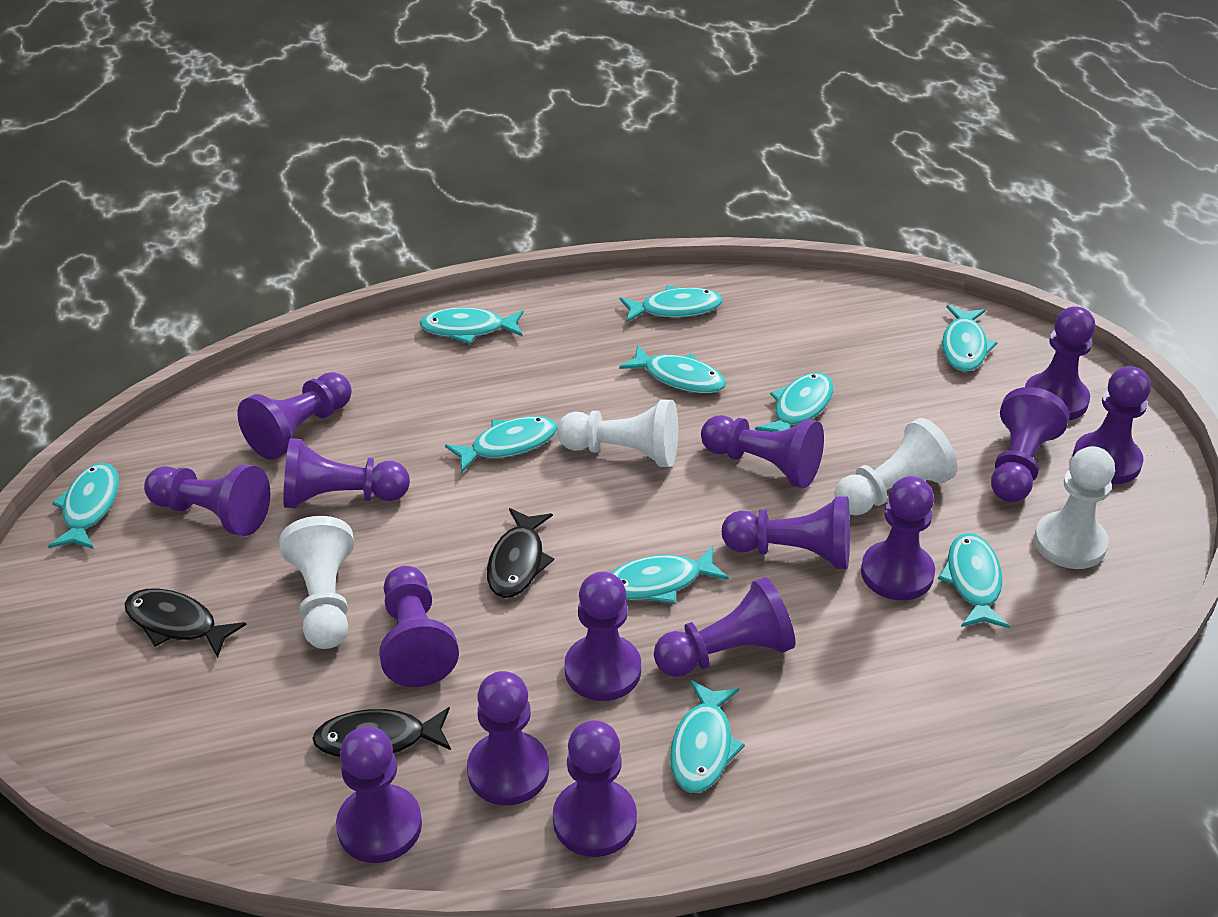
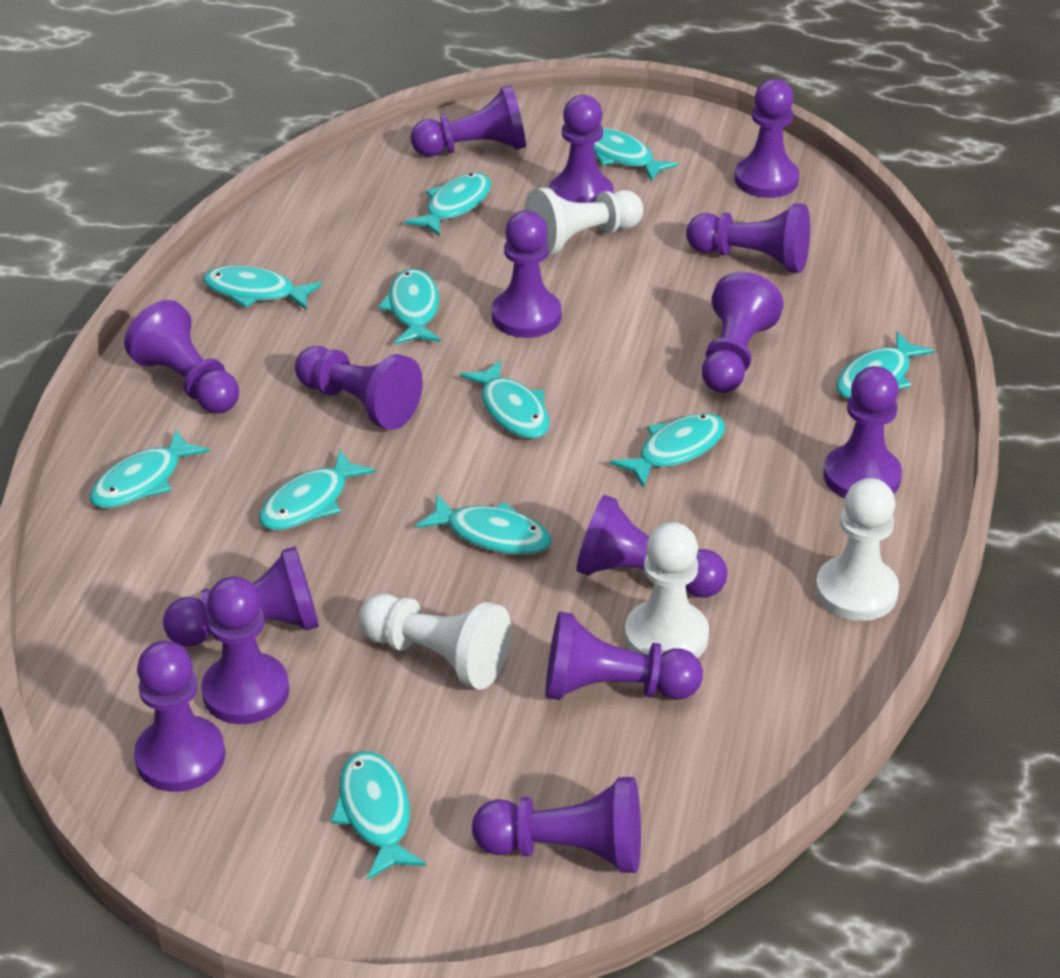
black fish: 3 -> 0
turquoise fish: 10 -> 11

